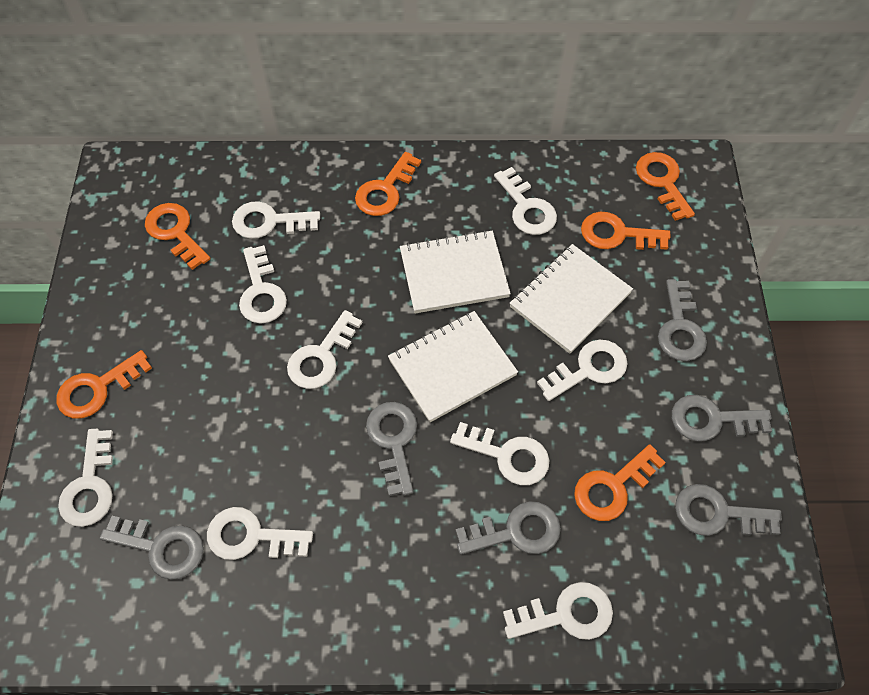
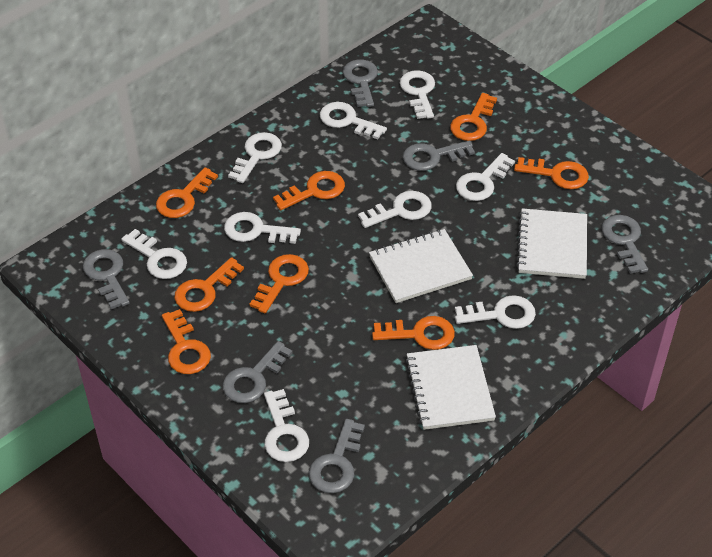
orange key: 6 -> 8

